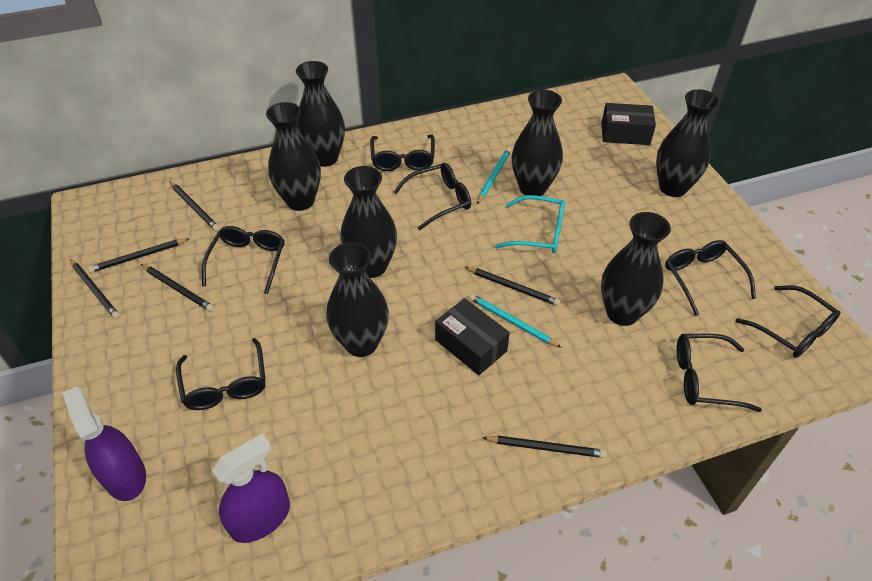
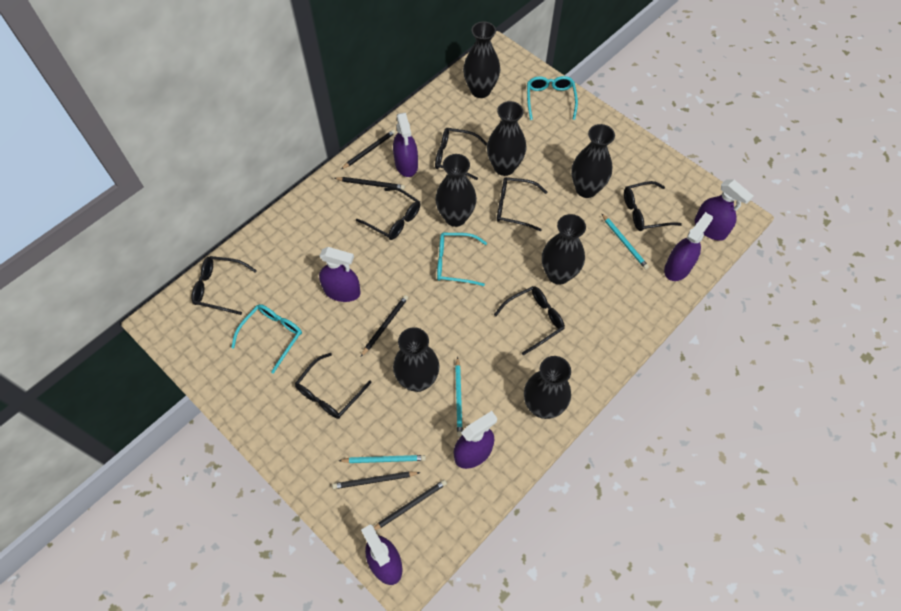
black box: 2 -> 0
black pencil: 6 -> 5
purple spray bottle: 2 -> 6
turquoise glasses: 1 -> 3
turquoise pencil: 2 -> 3

